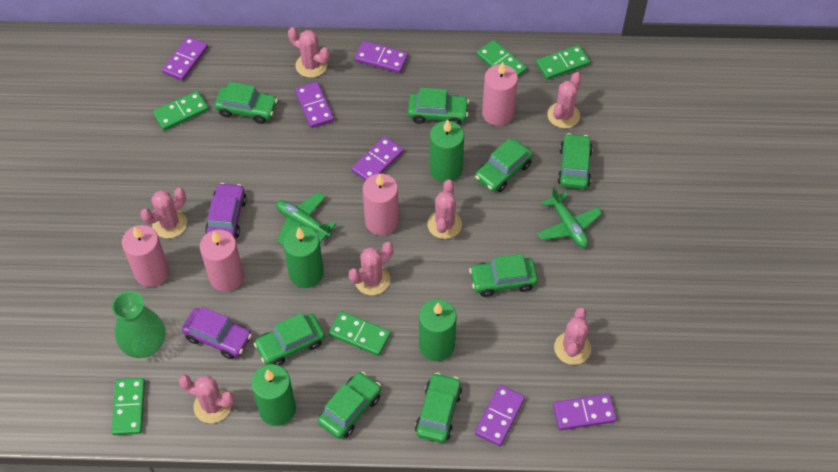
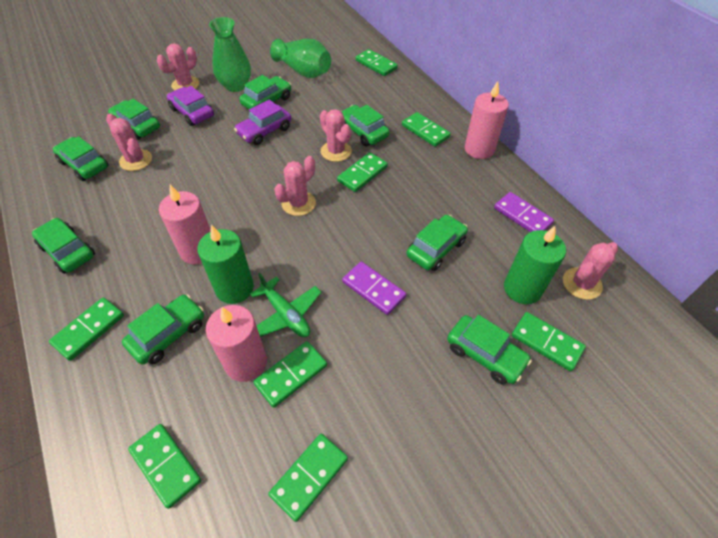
green candle: 4 -> 2
green domino: 5 -> 8
green plane: 2 -> 1
green vase: 1 -> 2
pink cactus: 7 -> 5
pink candle: 4 -> 3
purple domino: 6 -> 2

